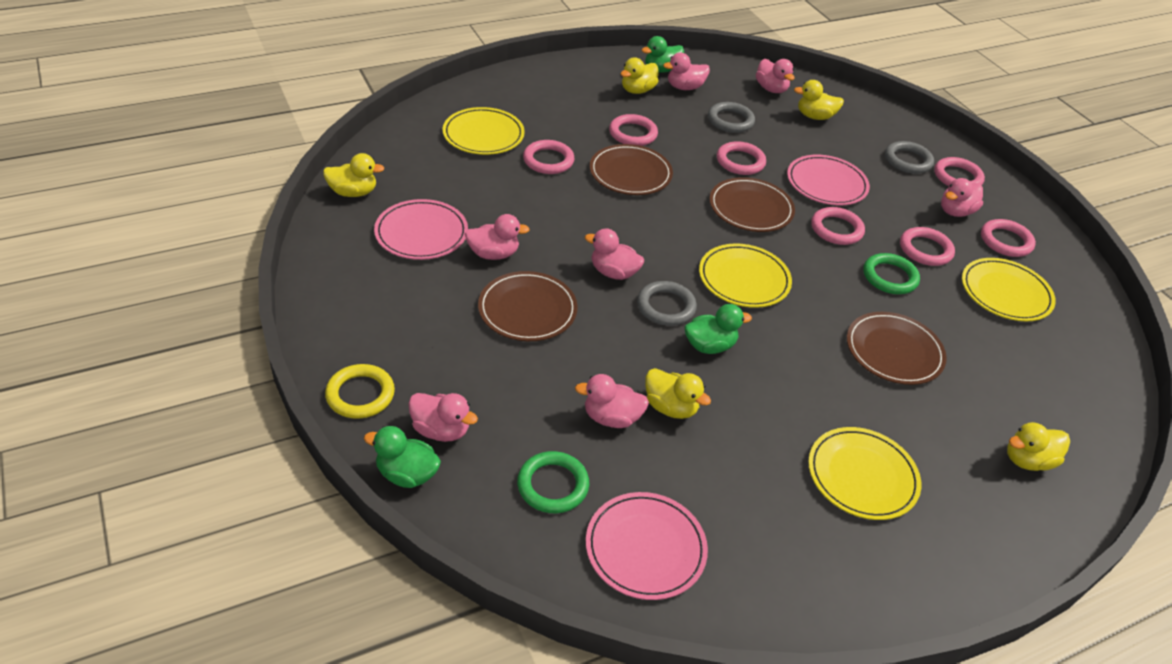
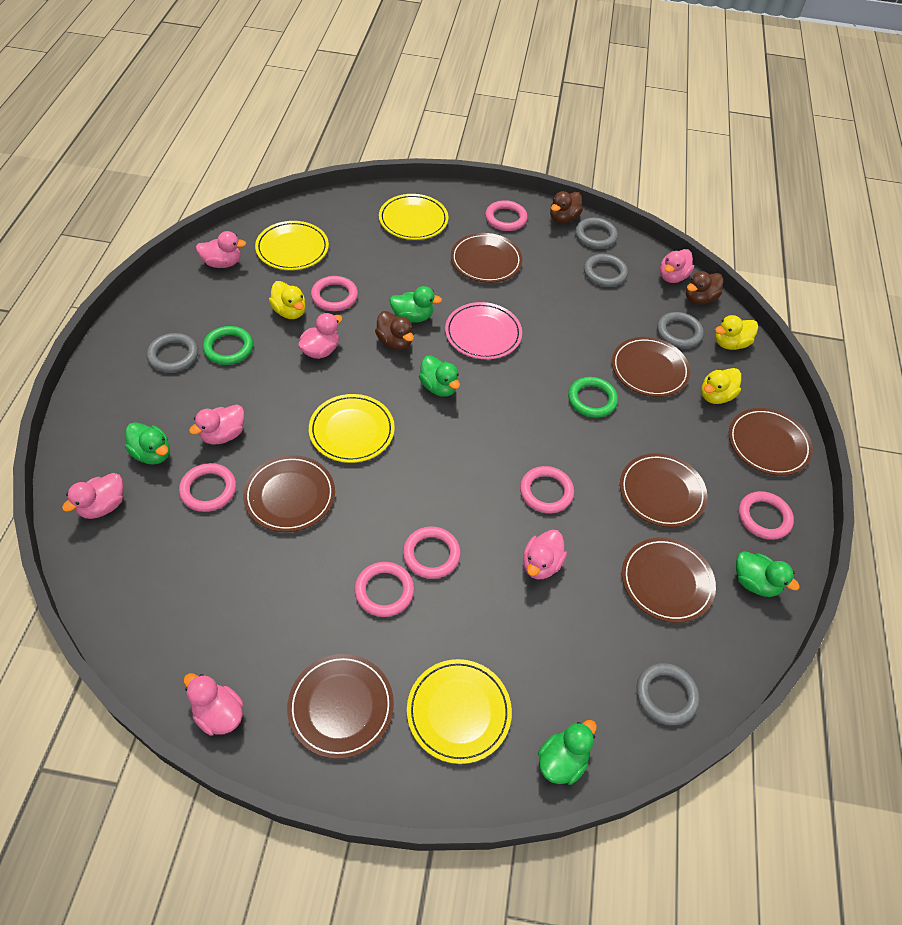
brown duck: 0 -> 3
brown plate: 4 -> 7
green duck: 3 -> 5
grey ring: 3 -> 5
pink plate: 3 -> 1
yellow duck: 5 -> 3
yellow ring: 1 -> 0

